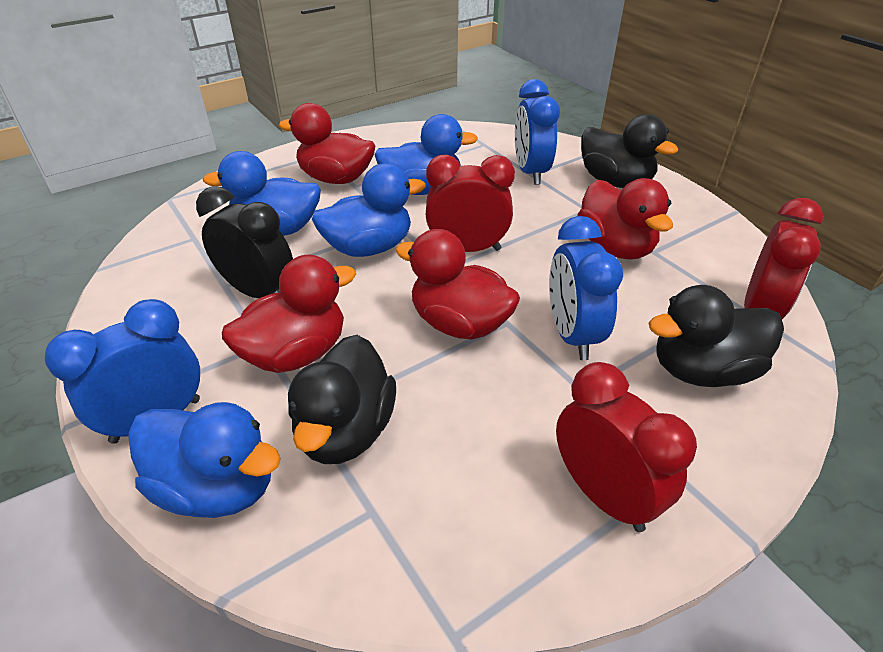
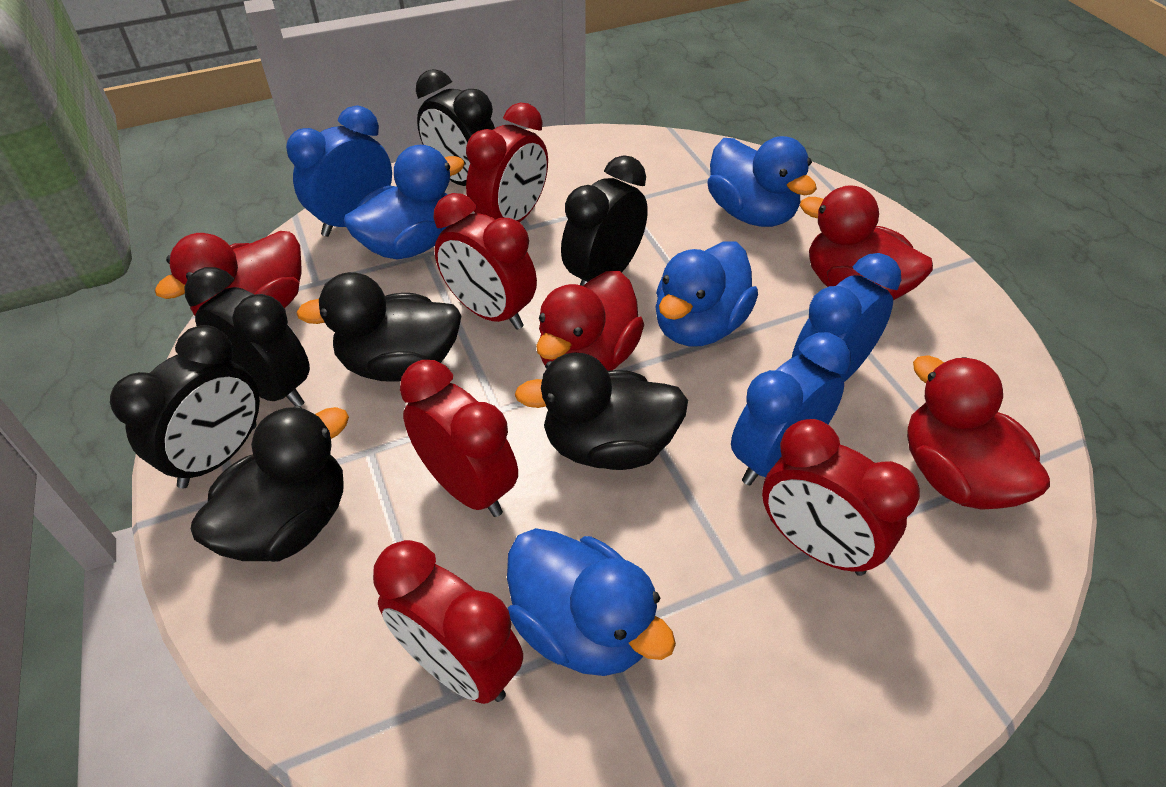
black clock: 1 -> 4
red clock: 3 -> 5

